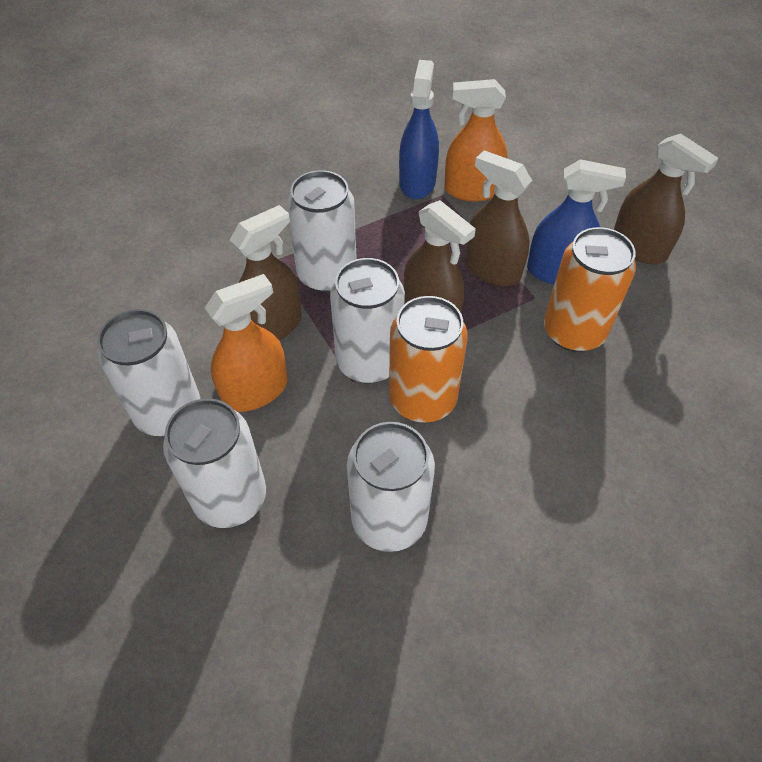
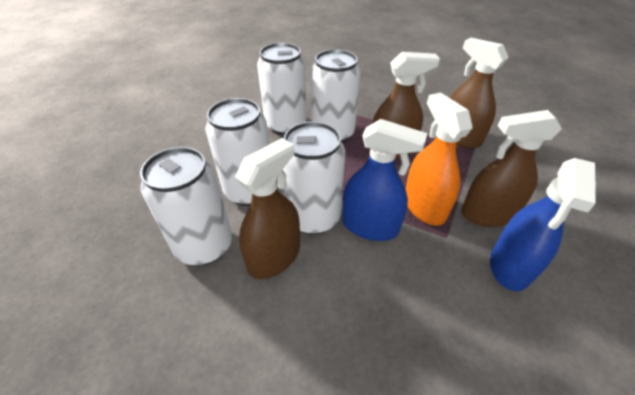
orange can: 2 -> 0
orange spray bottle: 2 -> 1

